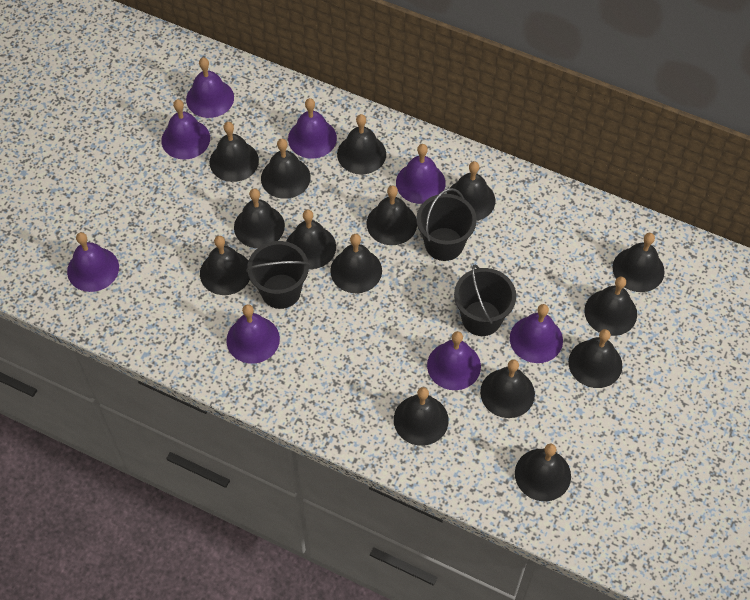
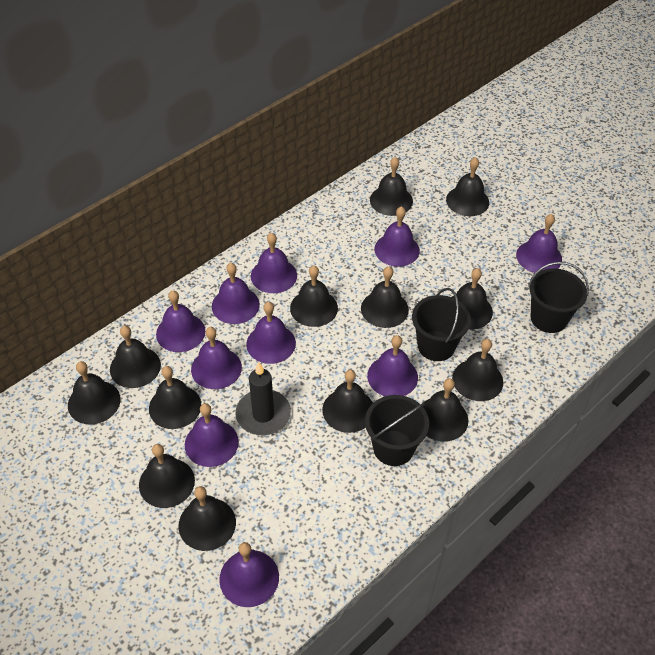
black bell: 15 -> 13
black candle: 0 -> 1
purple bell: 8 -> 10

